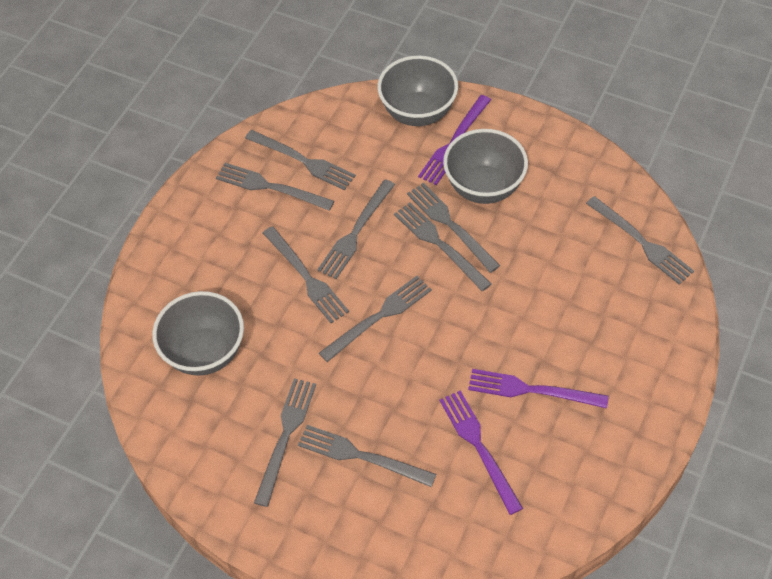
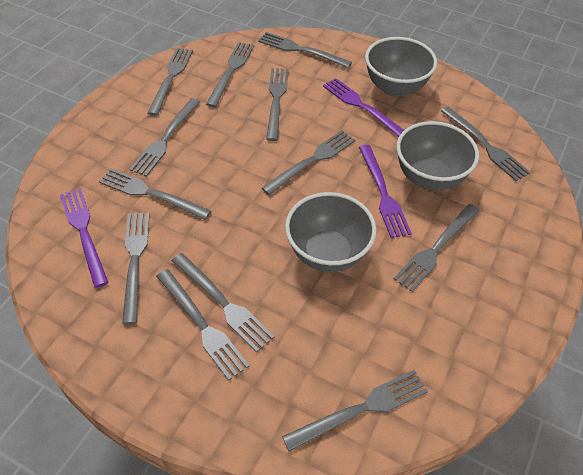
grey fork: 10 -> 13

